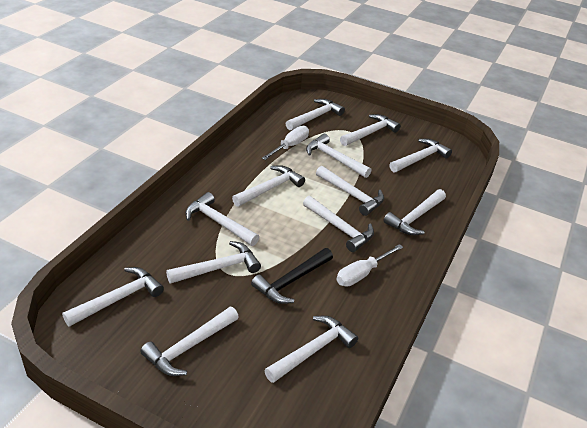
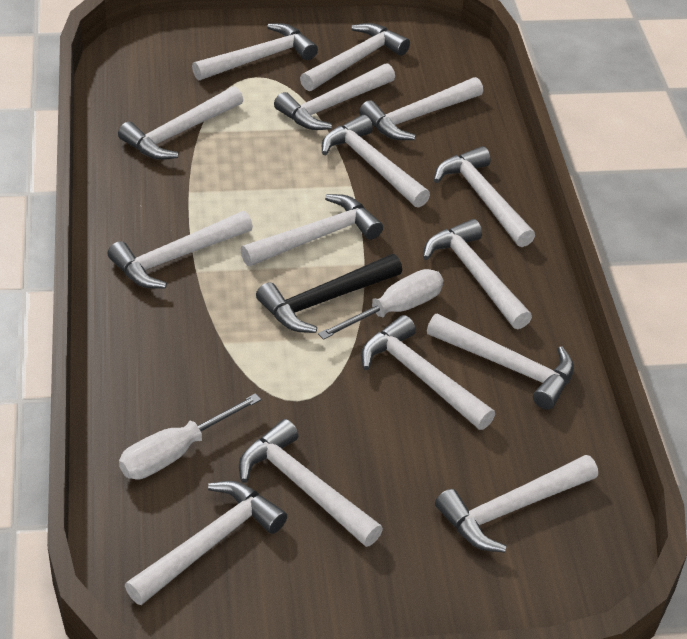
white hammer: 13 -> 15

